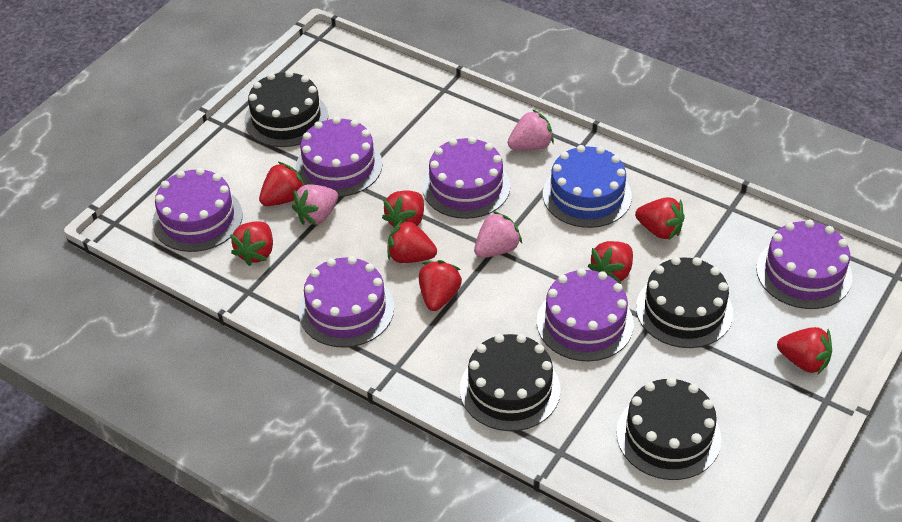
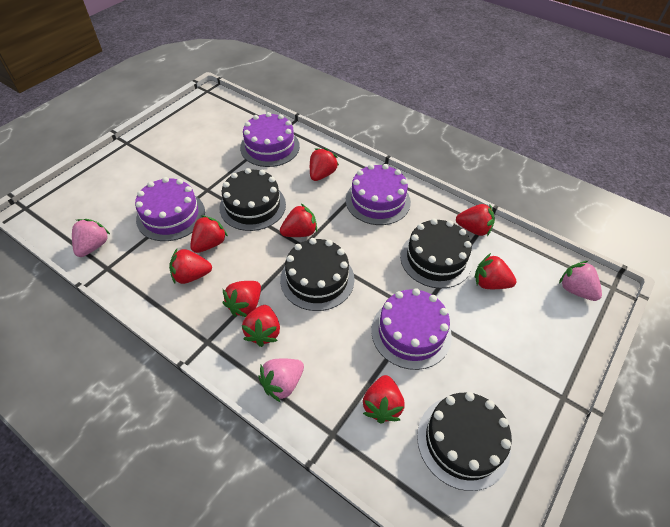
blue cake: 1 -> 0
purple cake: 6 -> 4
red strawberry: 8 -> 9

